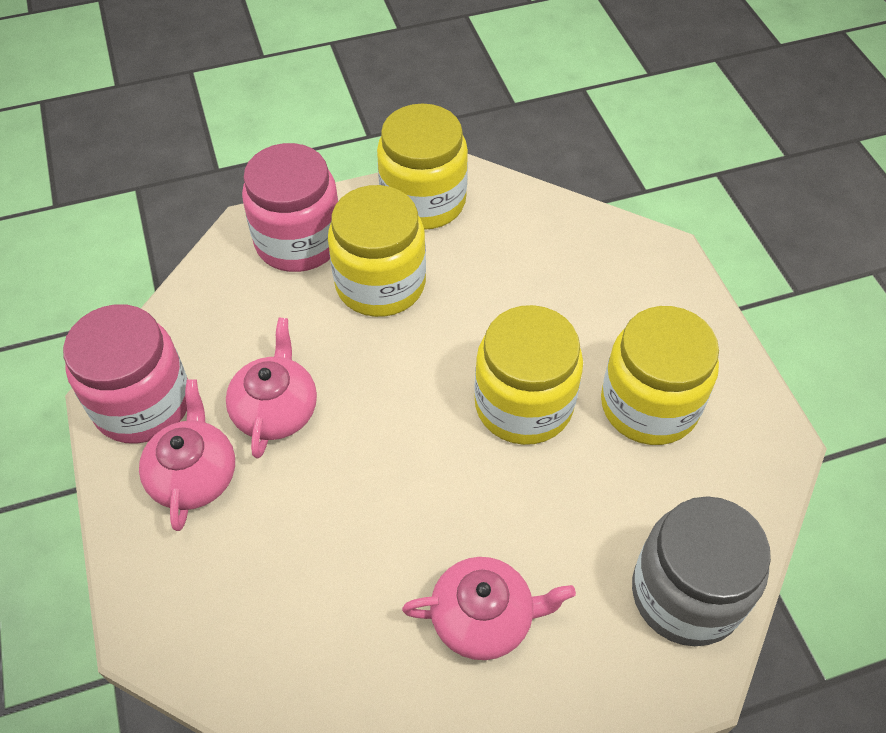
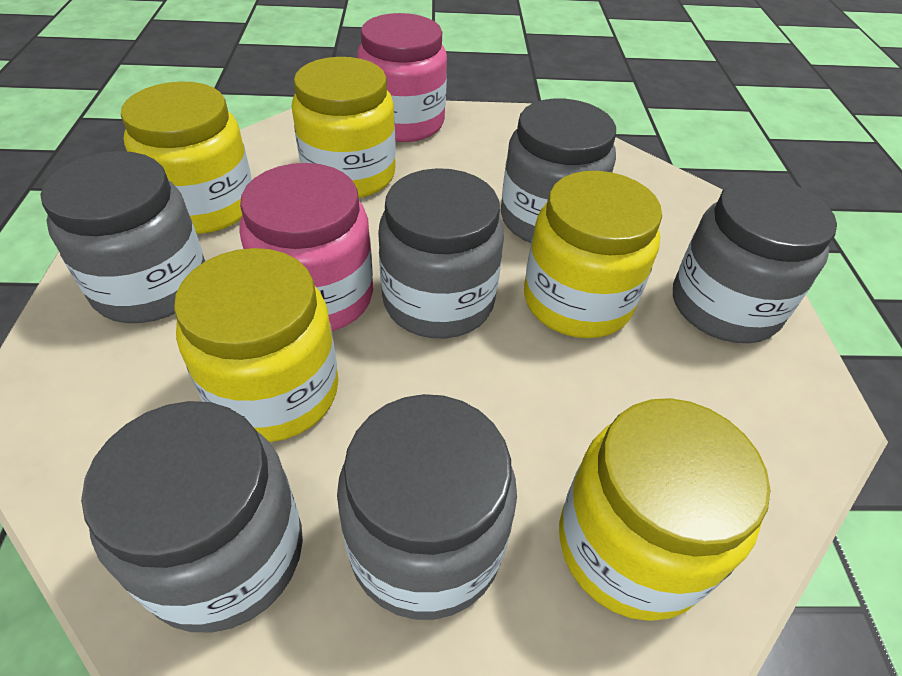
grey jar: 1 -> 6
pink teapot: 3 -> 0
yellow jar: 4 -> 5

